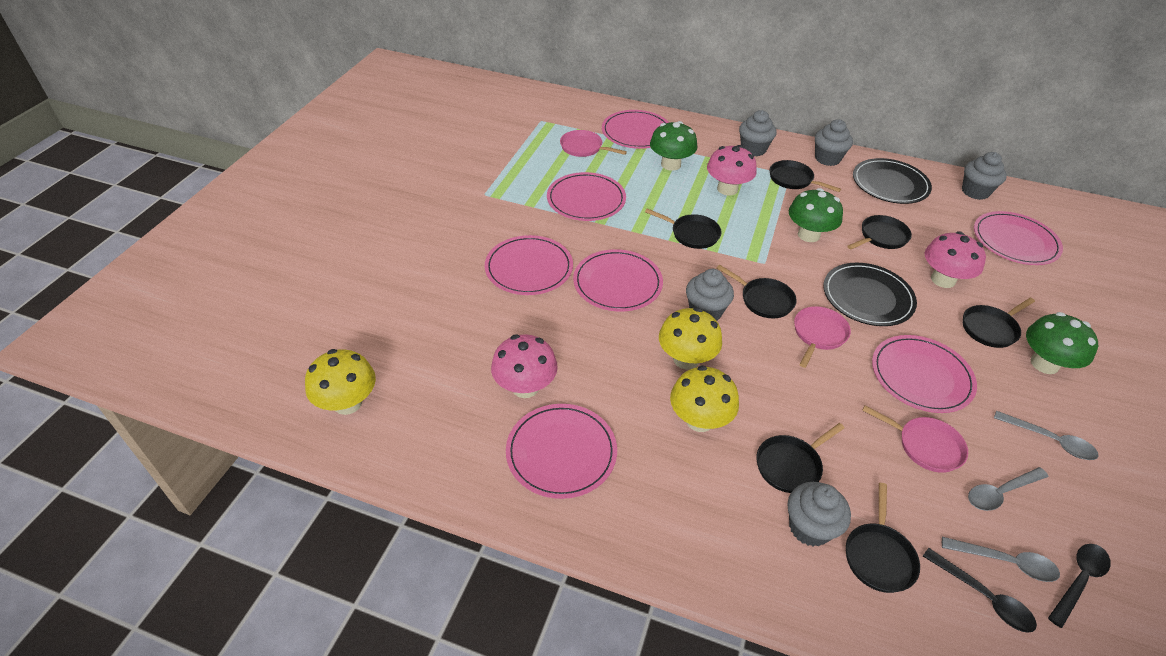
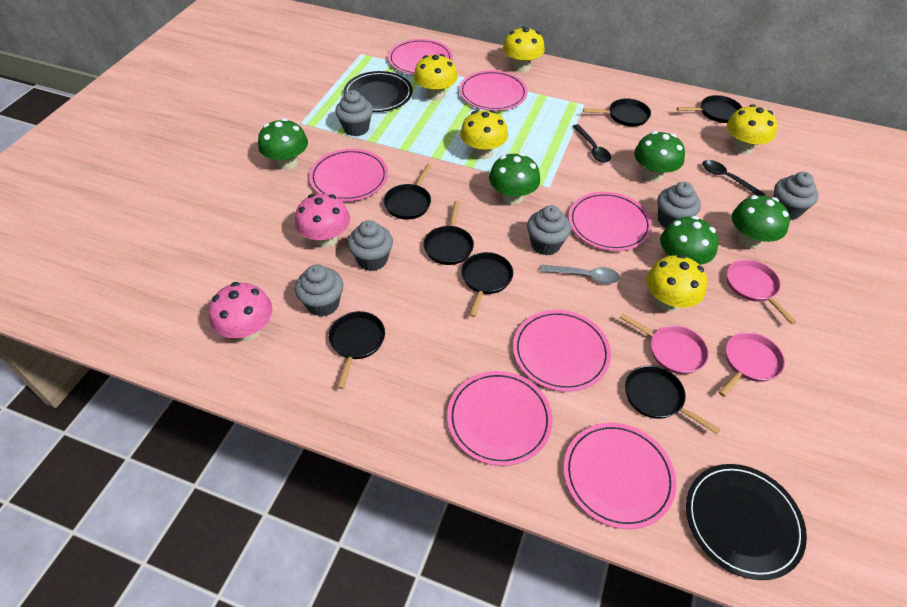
green mushroom: 3 -> 5
grey cupcake: 5 -> 6
grey spoon: 3 -> 1
pink mushroom: 3 -> 2
yellow mushroom: 3 -> 5

